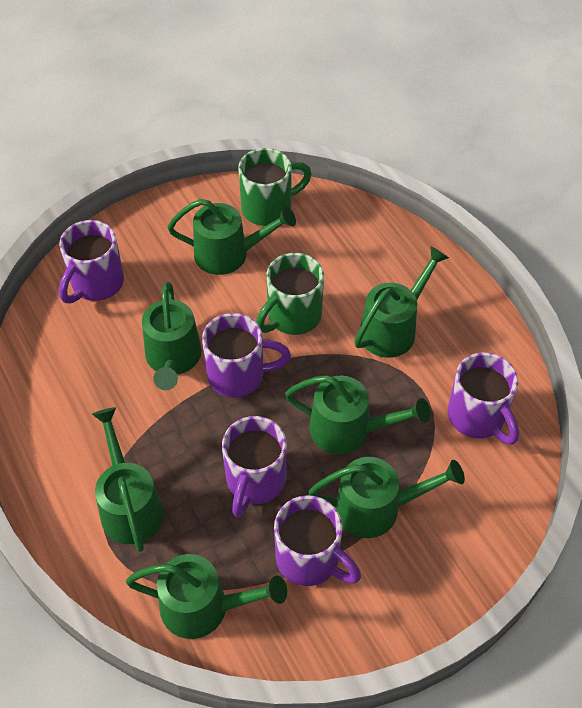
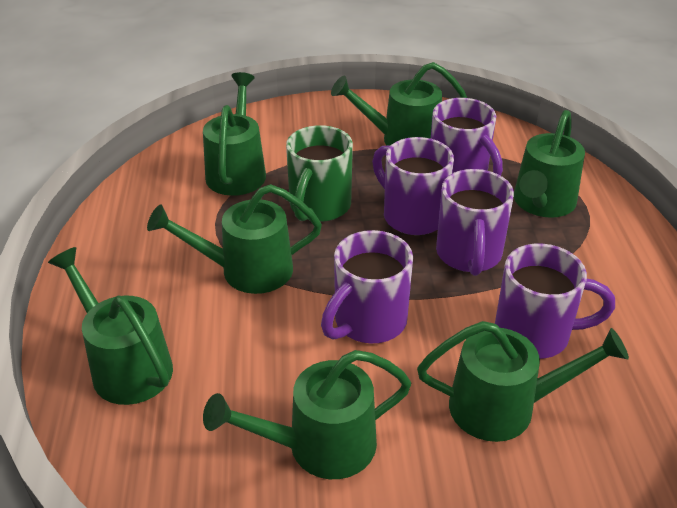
green mug: 2 -> 1

